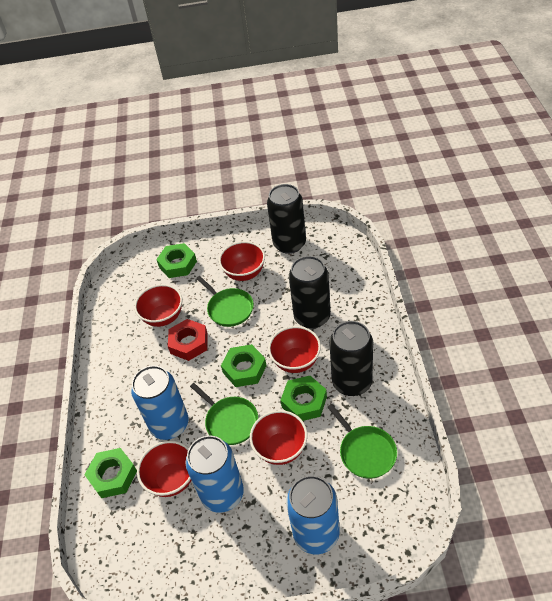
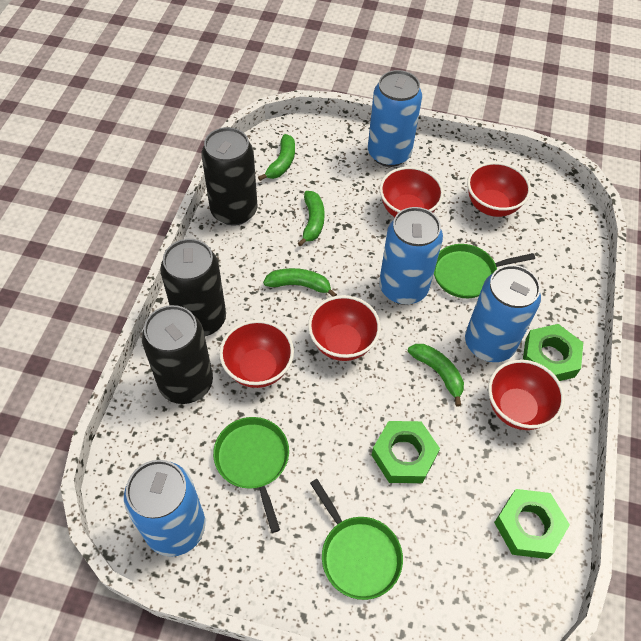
blue can: 3 -> 4
green banana: 0 -> 4
green nut: 4 -> 3
red nut: 1 -> 0

